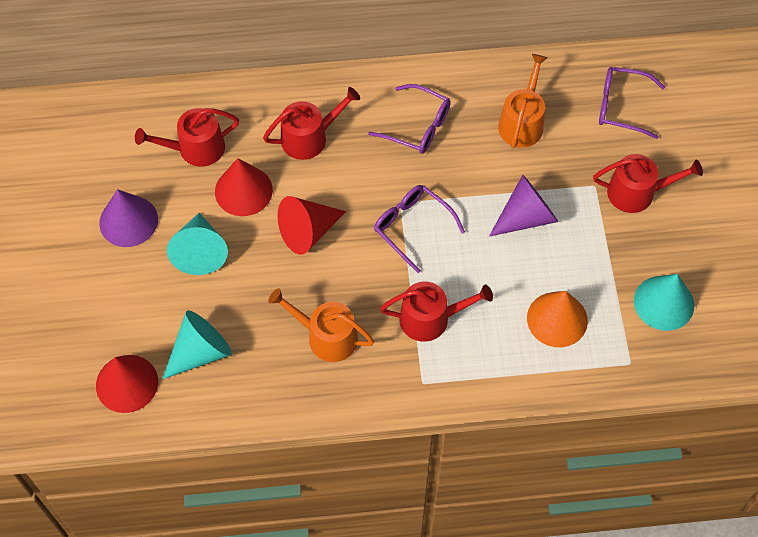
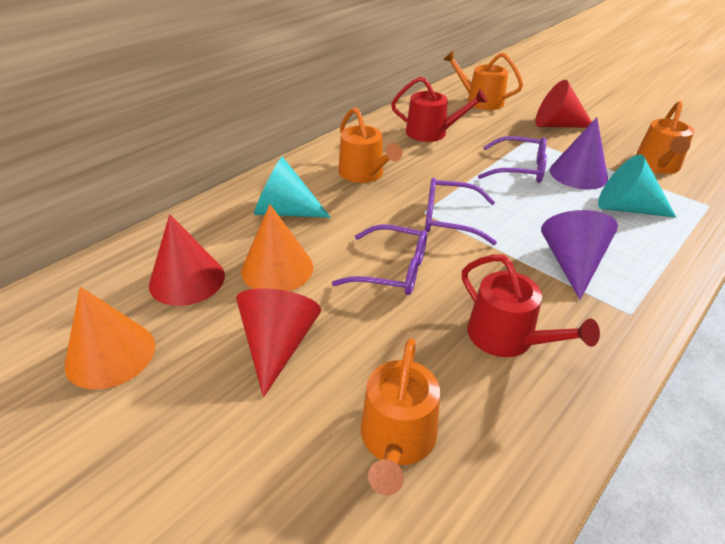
orange cone: 1 -> 2
orange watering can: 2 -> 4
red watering can: 4 -> 2
turquoise cone: 3 -> 2

